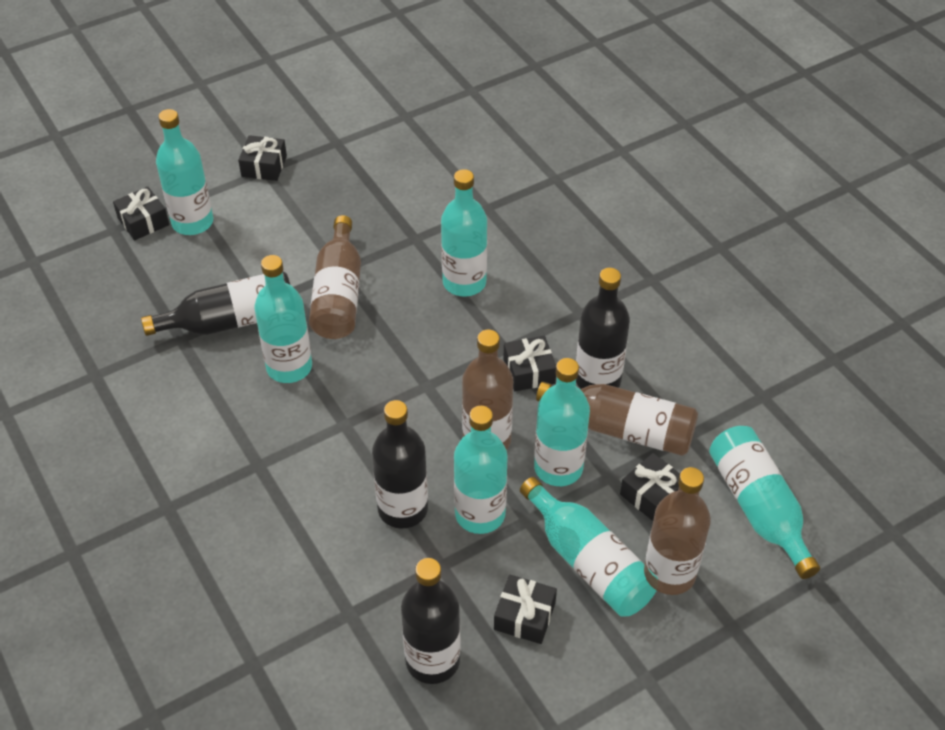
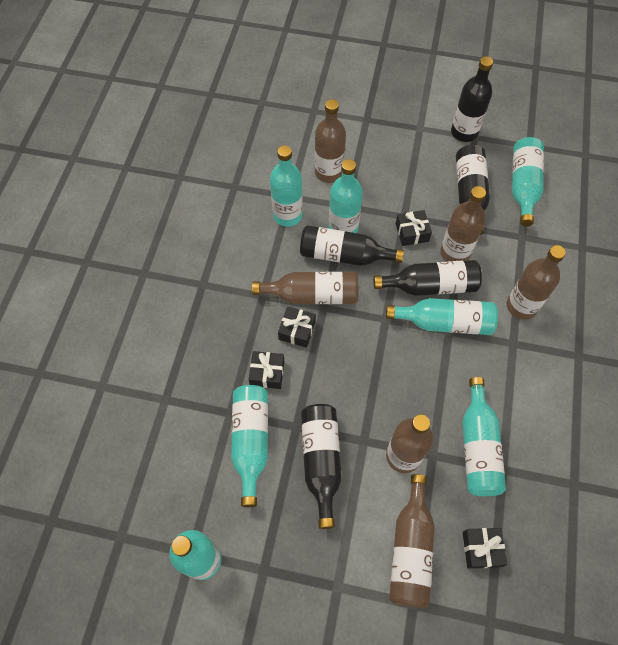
black bottle: 4 -> 5
black gift: 5 -> 4
brown bottle: 4 -> 6

